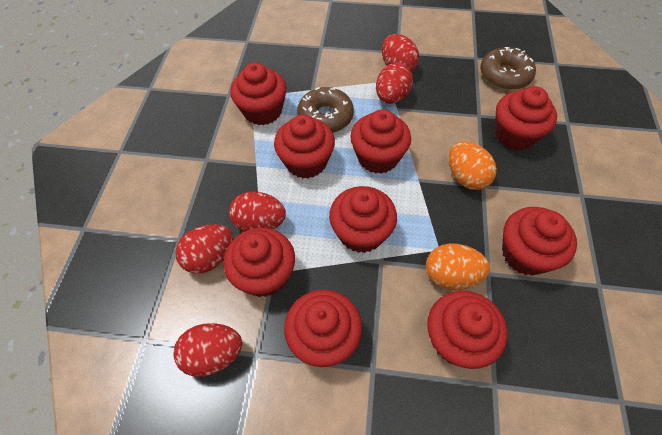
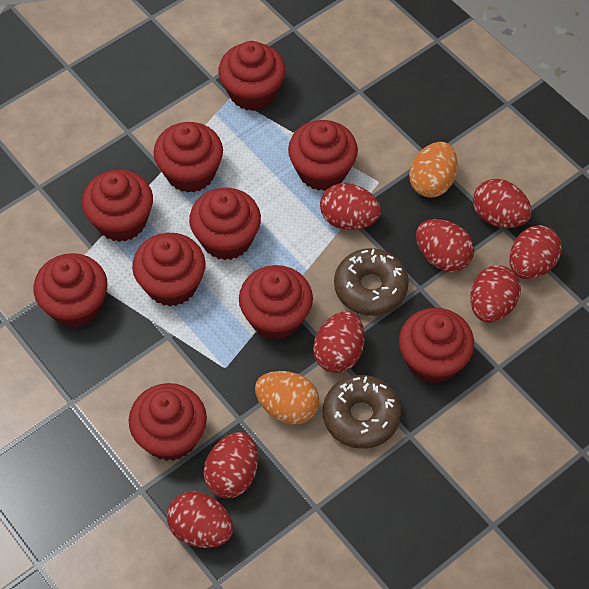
red cupcake: 9 -> 10
red egg: 5 -> 8

